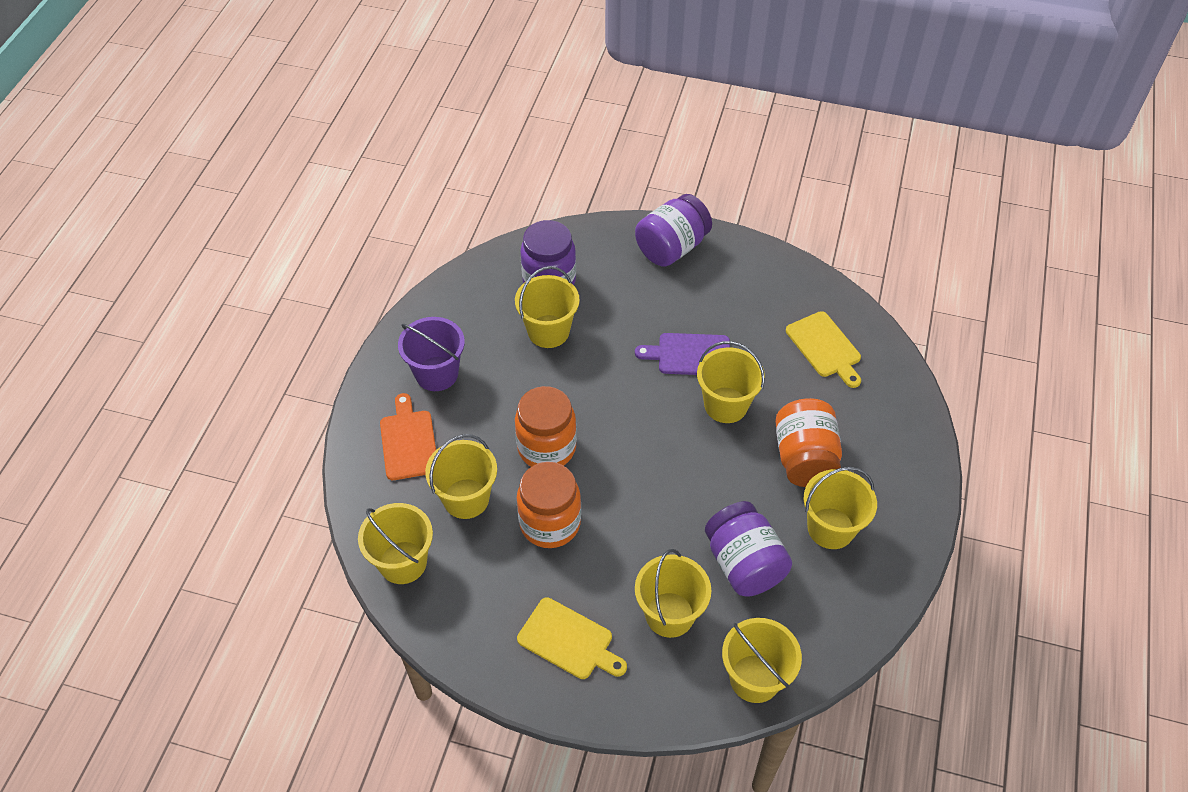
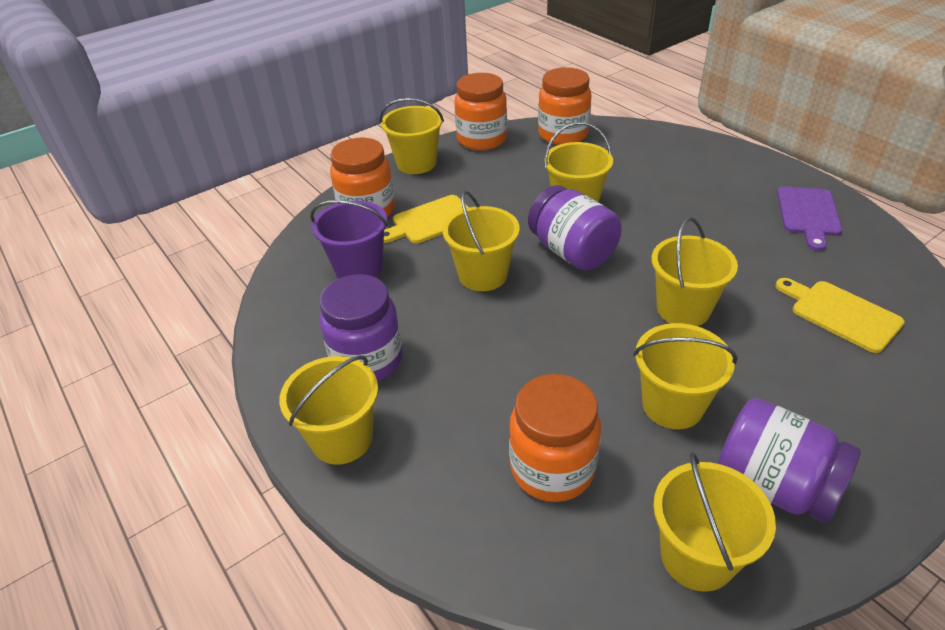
orange cutting board: 1 -> 0
orange jar: 3 -> 4

